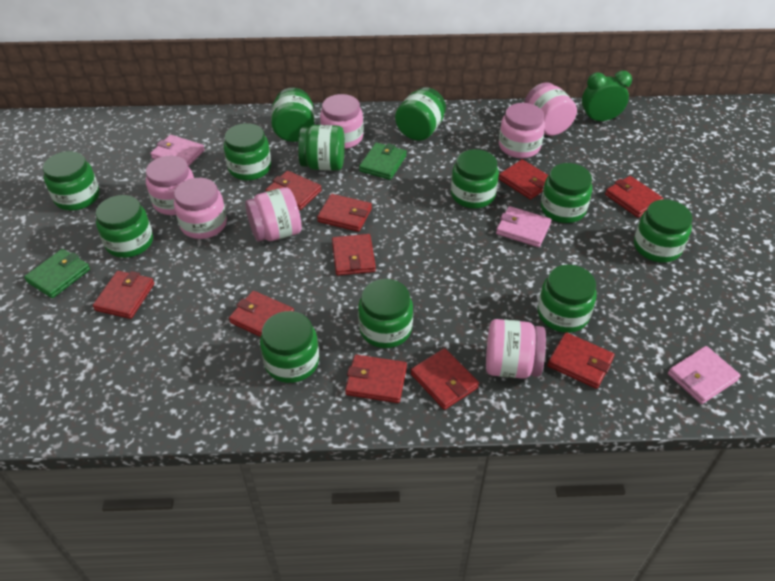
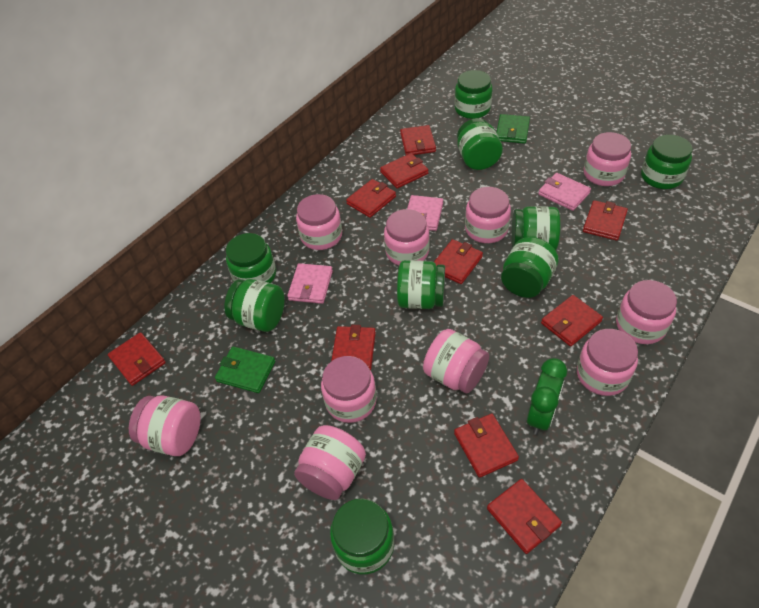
green jar: 12 -> 9
pink jar: 7 -> 10

